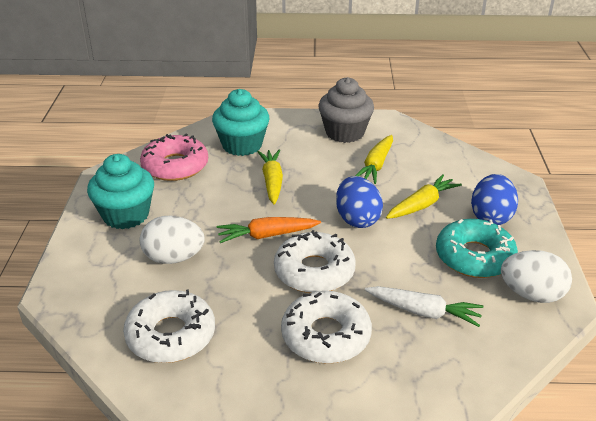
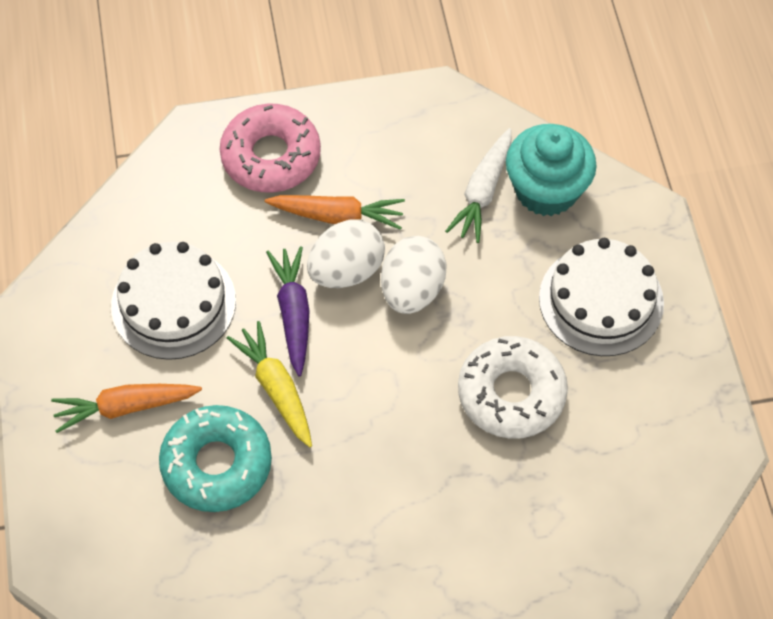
blue egg: 2 -> 0
grey cupcake: 1 -> 0
orange carrot: 1 -> 2
purple carrot: 0 -> 1
turquoise cupcake: 2 -> 1
white cake: 0 -> 2
white donut: 3 -> 1
yellow carrot: 3 -> 1

